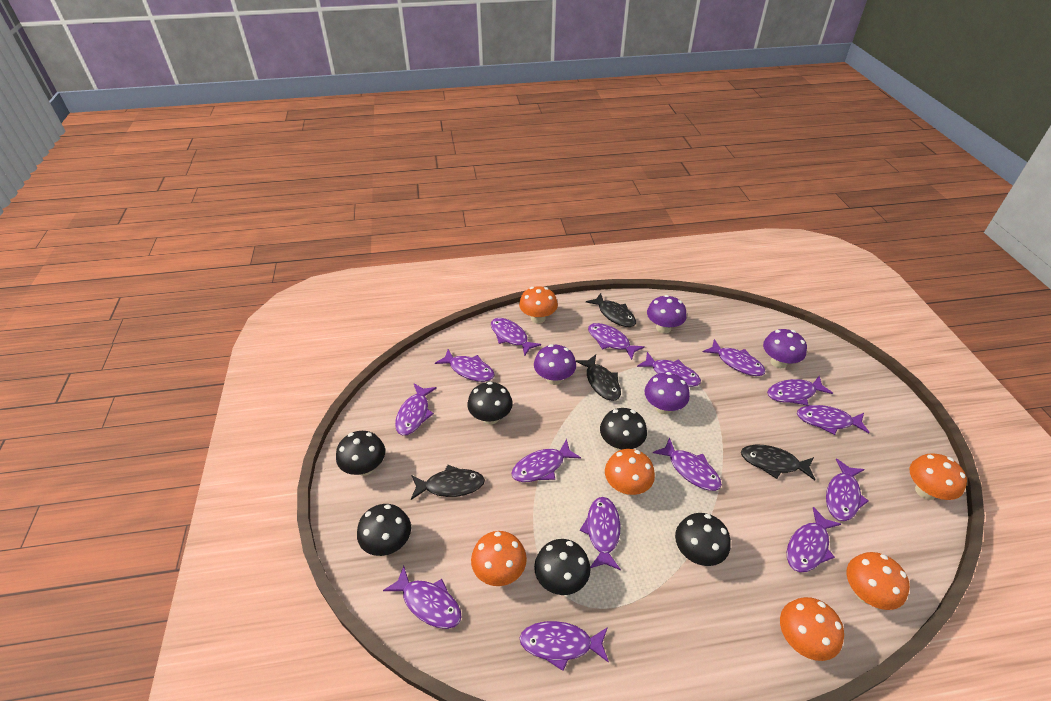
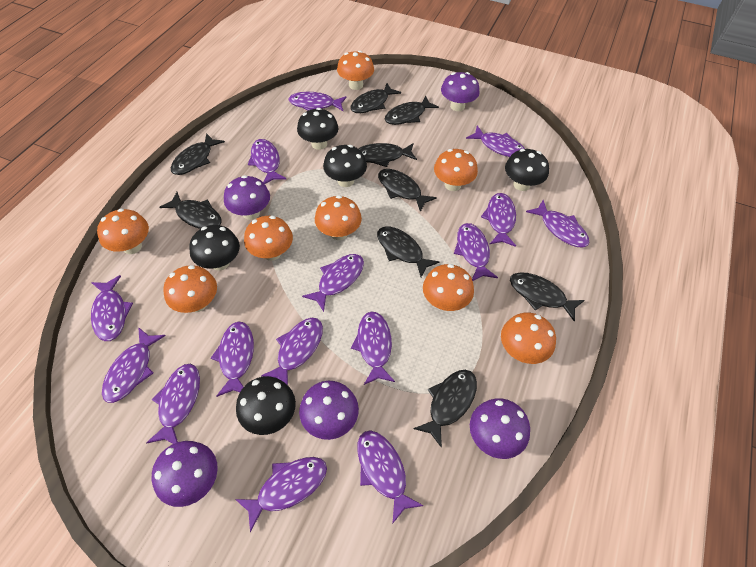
black fish: 4 -> 9
black mushroom: 6 -> 5
orange mushroom: 6 -> 8
purple mushroom: 4 -> 5

